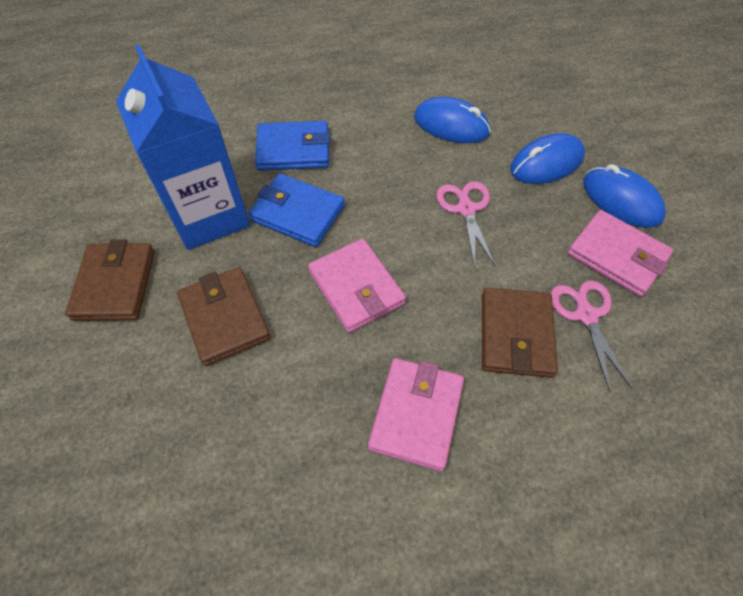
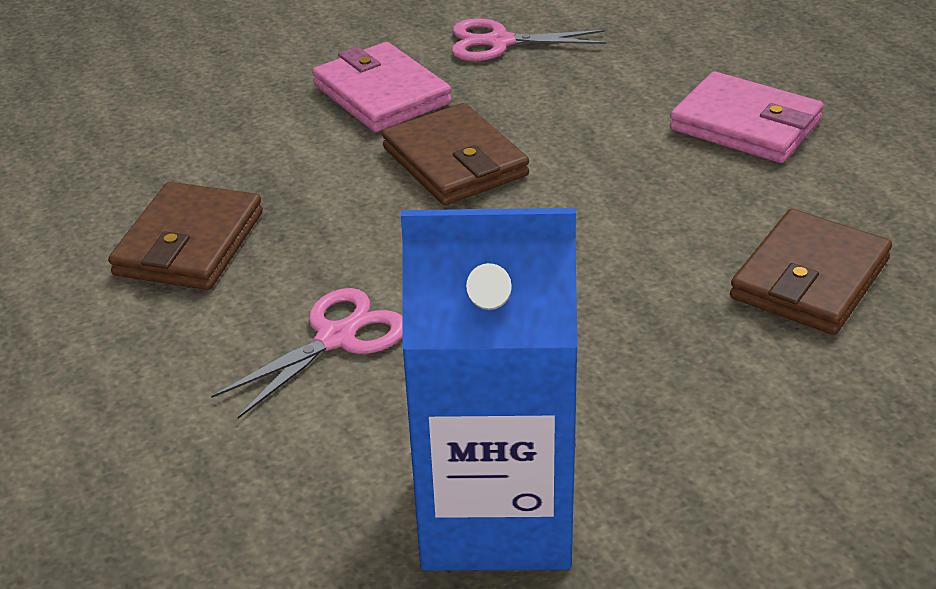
blue mouse: 3 -> 0
blue wallet: 2 -> 0
pink wallet: 3 -> 2

